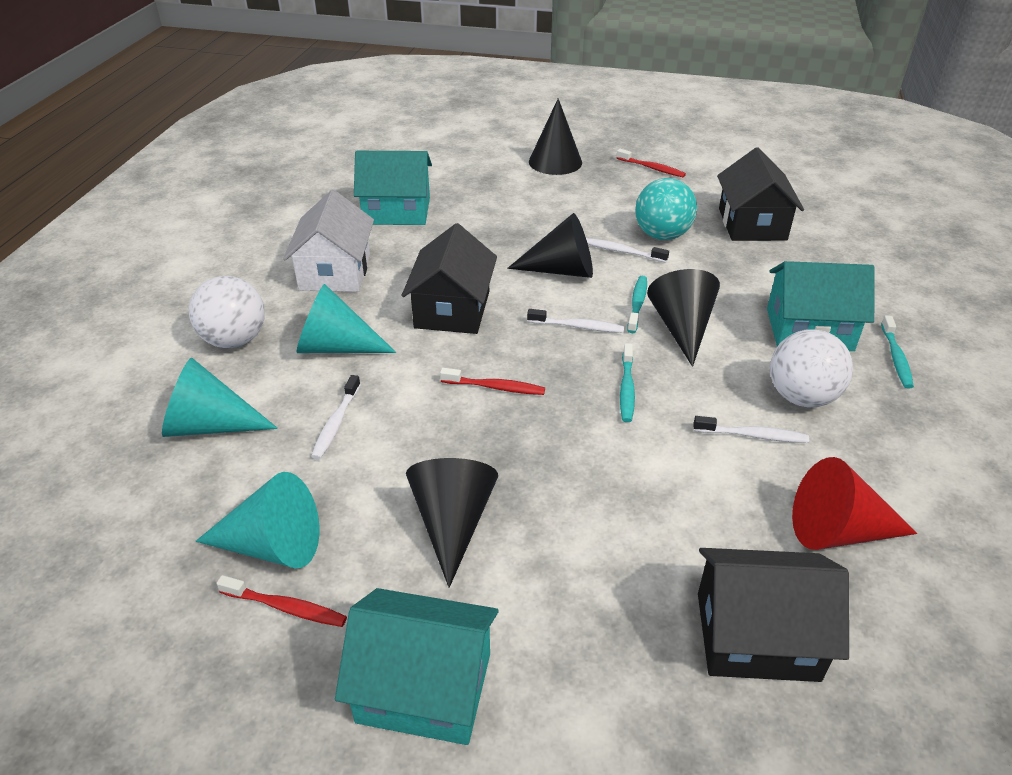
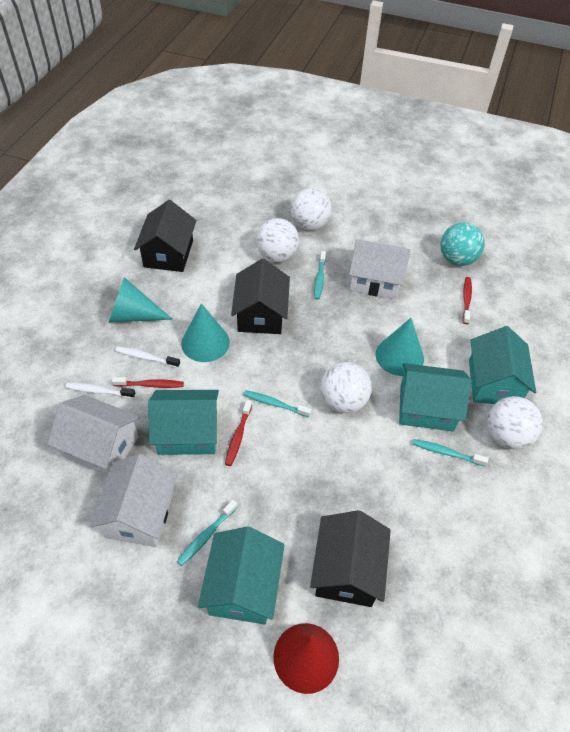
black cone: 4 -> 0
turquoise house: 3 -> 4
turquoise toothbrush: 3 -> 4
white ball: 2 -> 4
white house: 1 -> 3
white toothbrush: 4 -> 2

